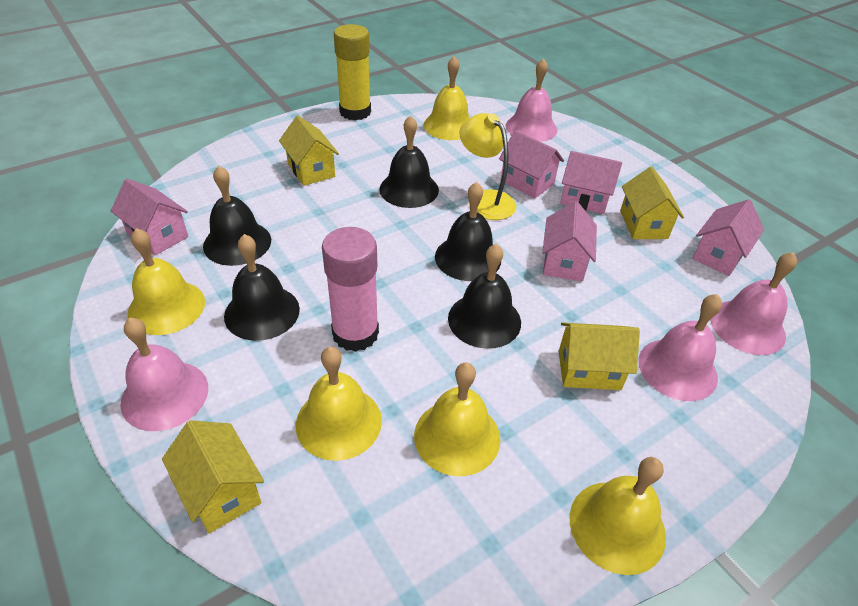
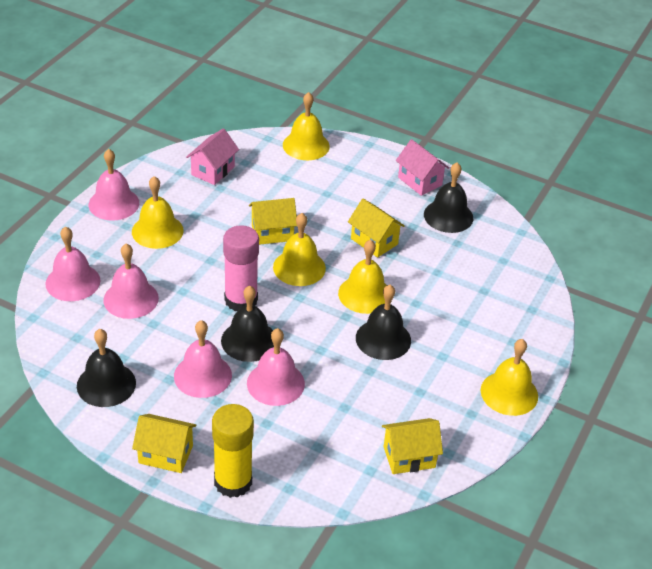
black bell: 5 -> 4
pink bell: 4 -> 5
pink house: 5 -> 2
yellow lamp: 1 -> 0

